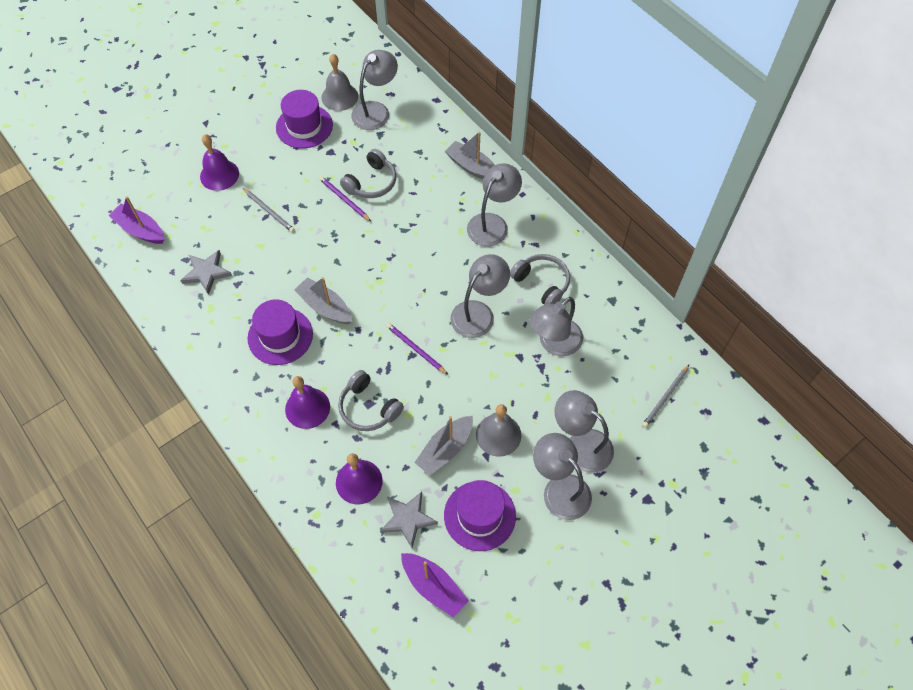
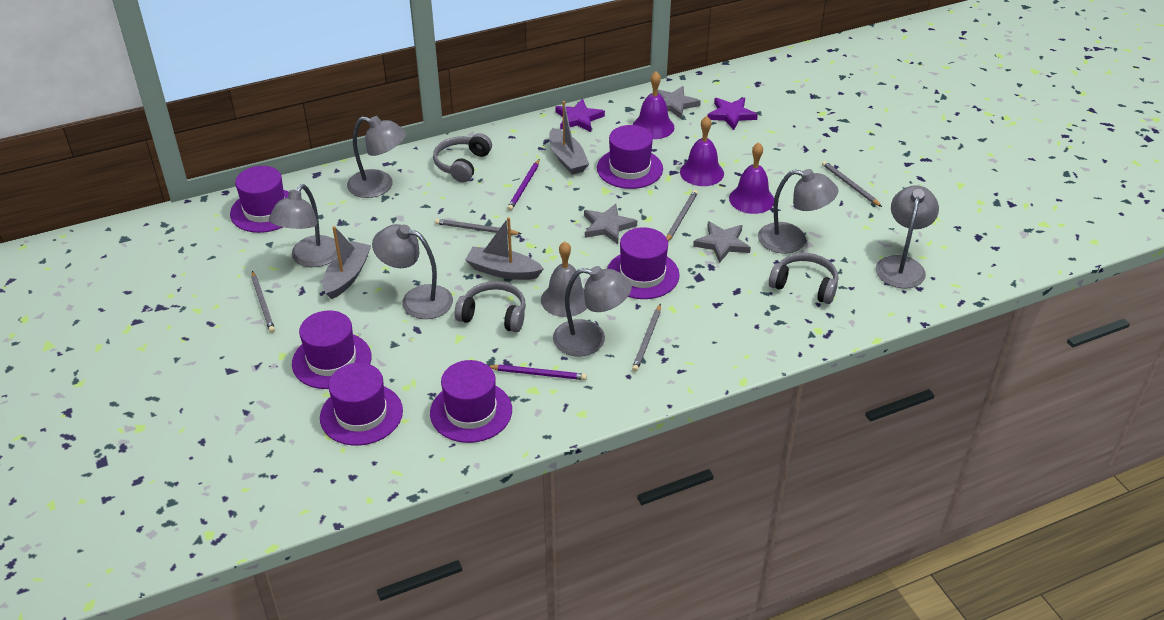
grey bell: 2 -> 1
grey pencil: 2 -> 5
grey star: 2 -> 3
purple boat: 2 -> 0
purple hat: 3 -> 6
purple star: 0 -> 2

